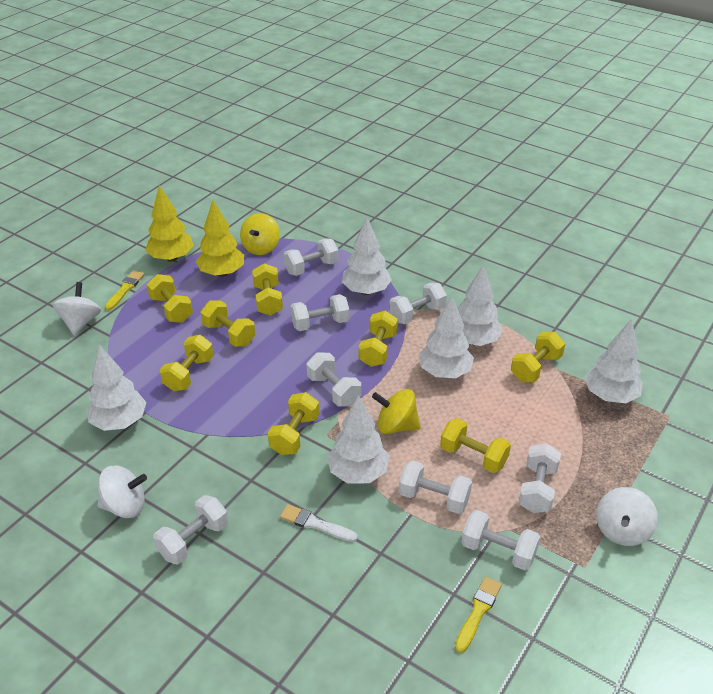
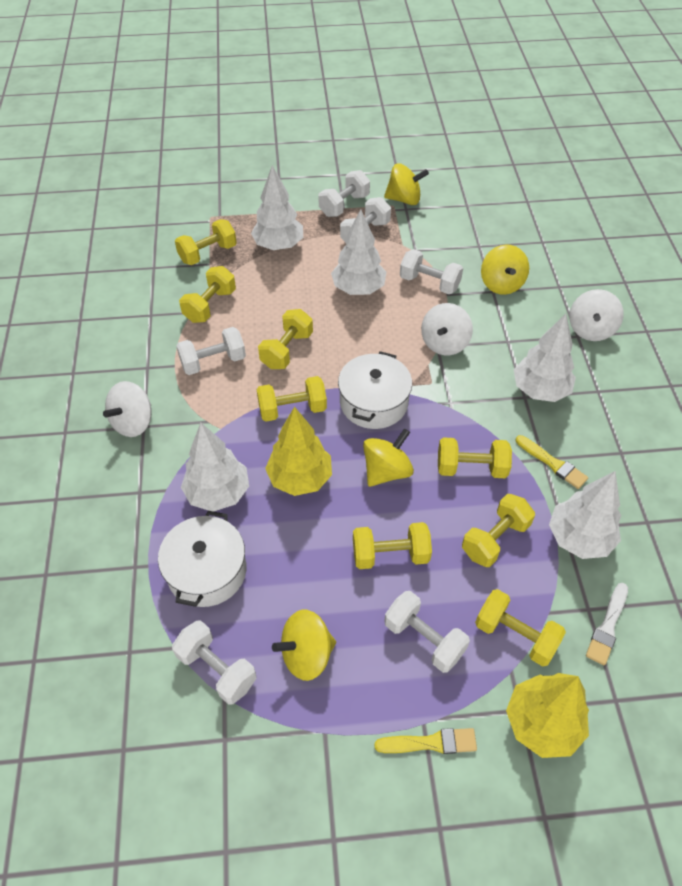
white dumbbell: 8 -> 6
white pot: 0 -> 2
white tree: 6 -> 5
yellow spinning top: 2 -> 4

